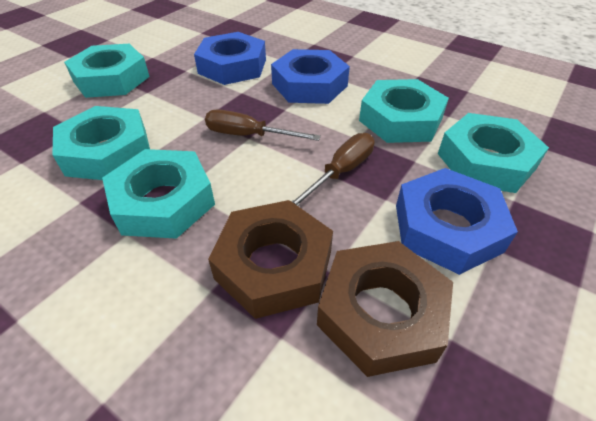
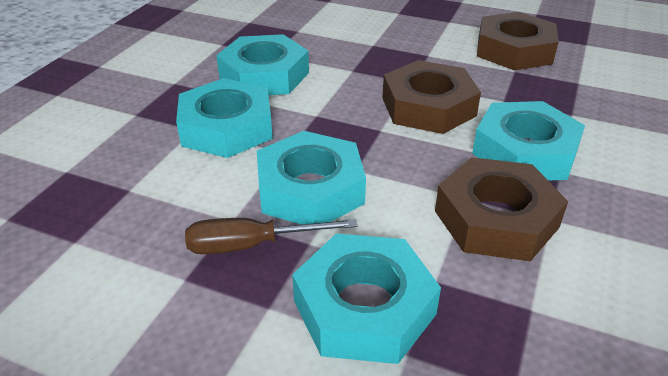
blue nut: 3 -> 0
brown nut: 2 -> 3
brown screwdriver: 2 -> 1

